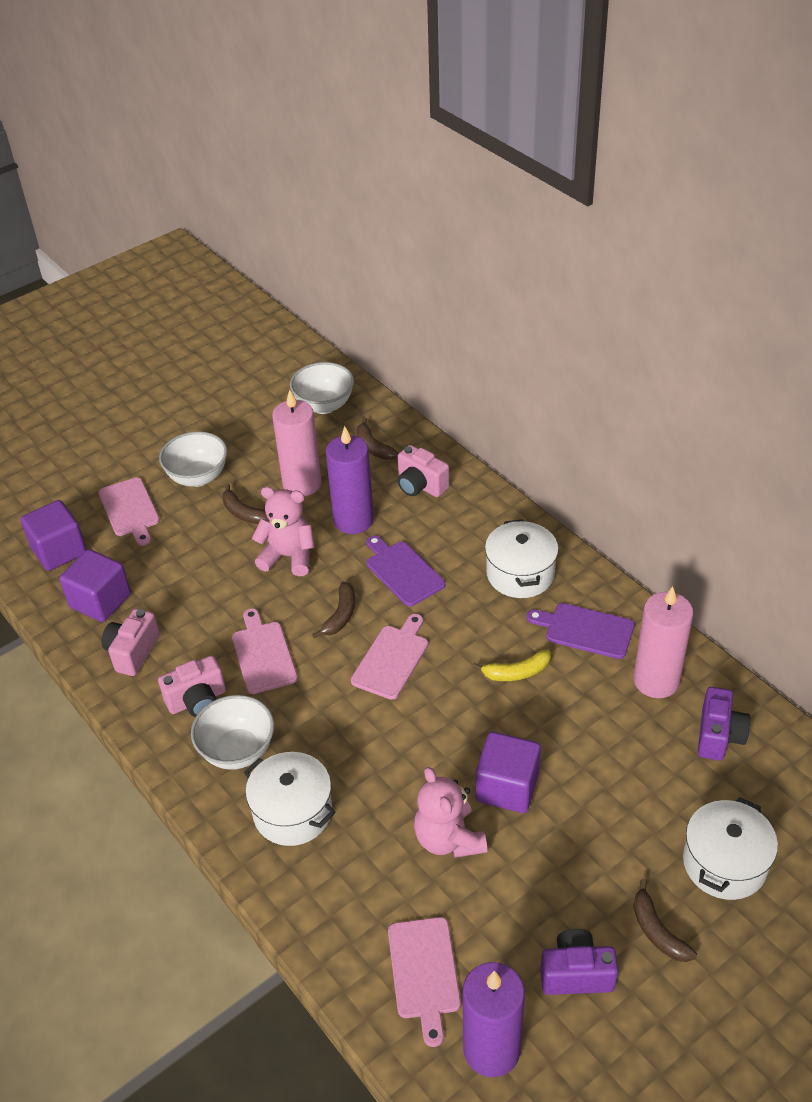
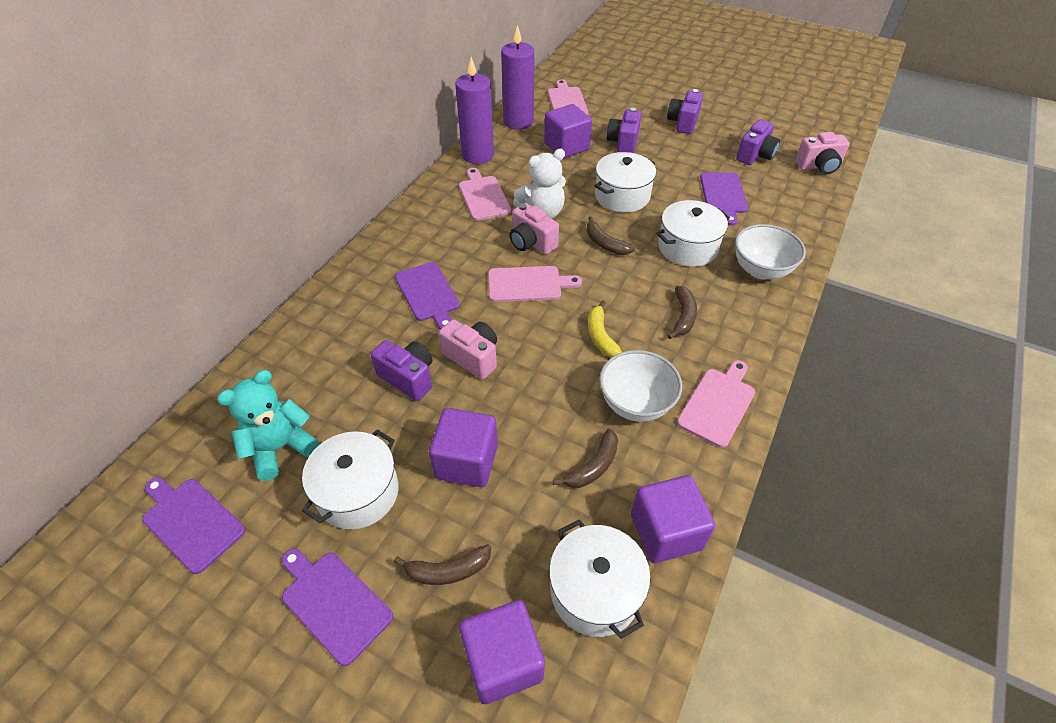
pink candle: 2 -> 0
pink teddy bear: 2 -> 0
purple camera: 2 -> 4
purple cube: 3 -> 4
purple cutting board: 2 -> 4
turquoise teddy bear: 0 -> 1
white bowl: 3 -> 2
white pot: 3 -> 4
white teddy bear: 0 -> 1

